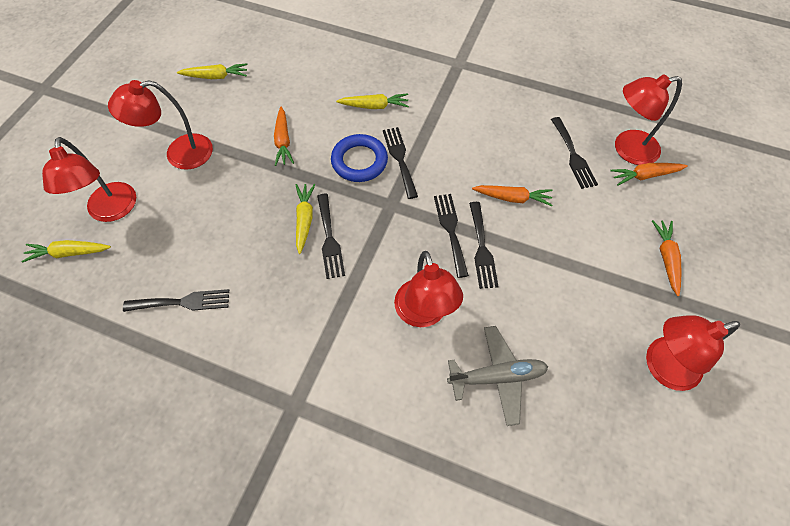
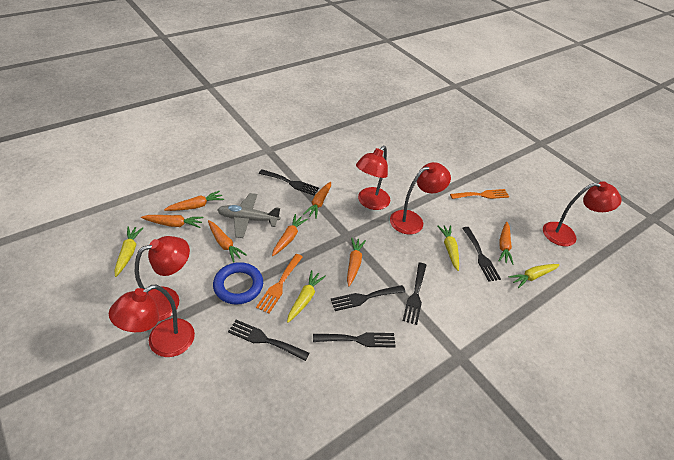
orange carrot: 4 -> 7
orange fork: 0 -> 2

